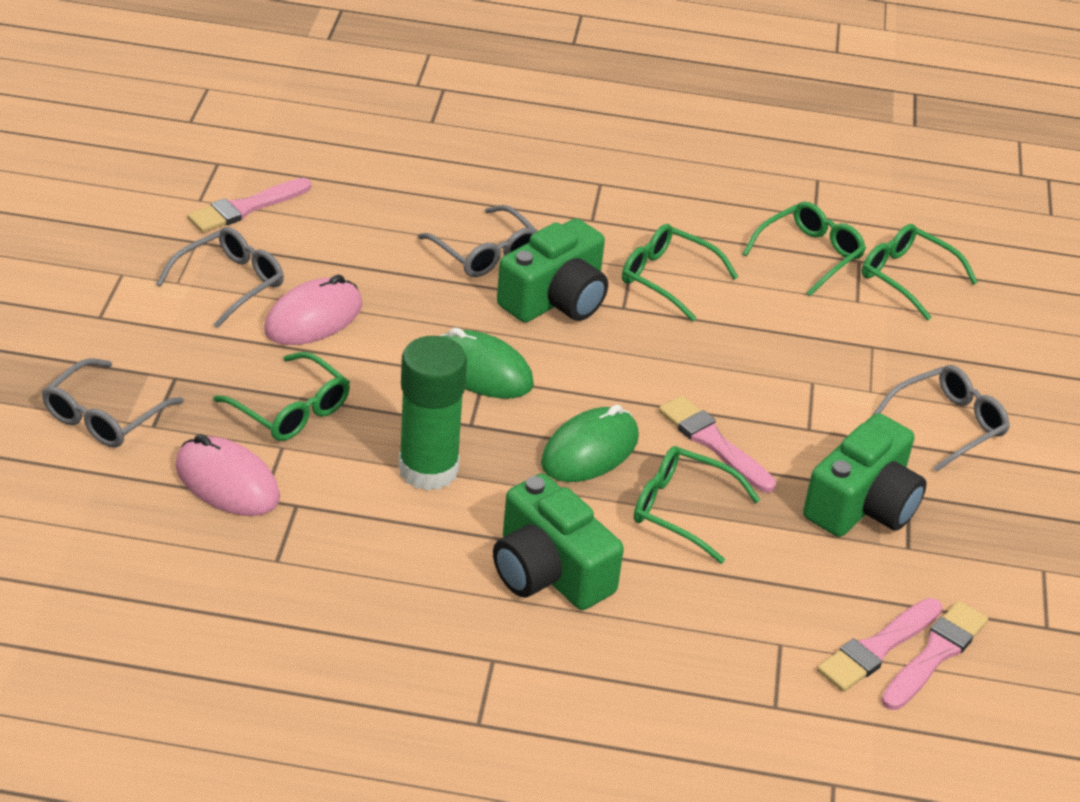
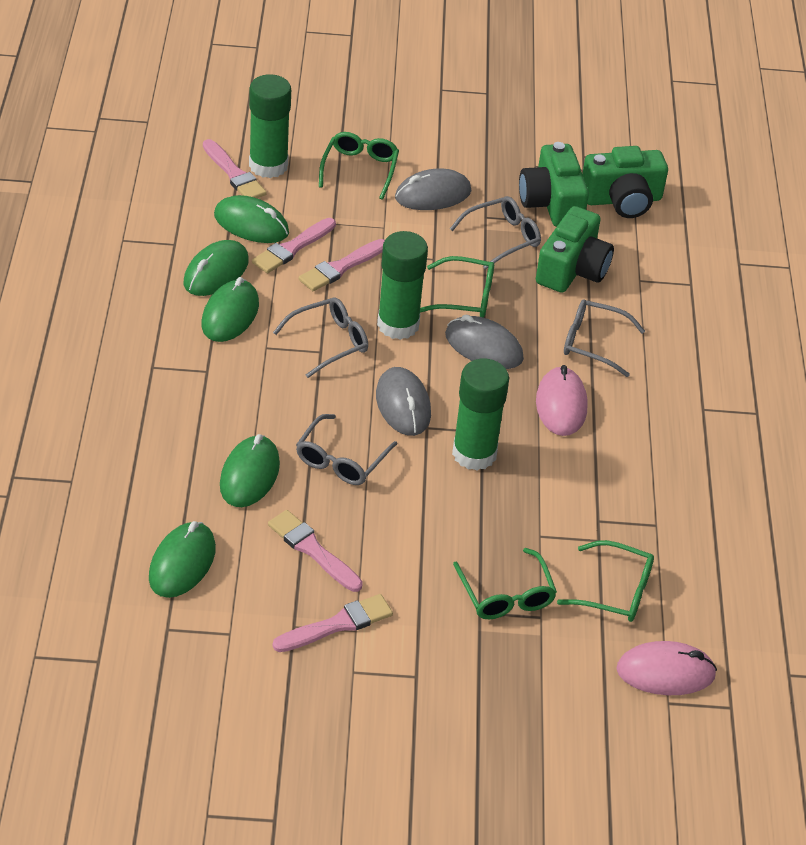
green glasses: 5 -> 4
green glue stick: 1 -> 3
green mouse: 2 -> 5
grey mouse: 0 -> 3
pink brush: 4 -> 5

